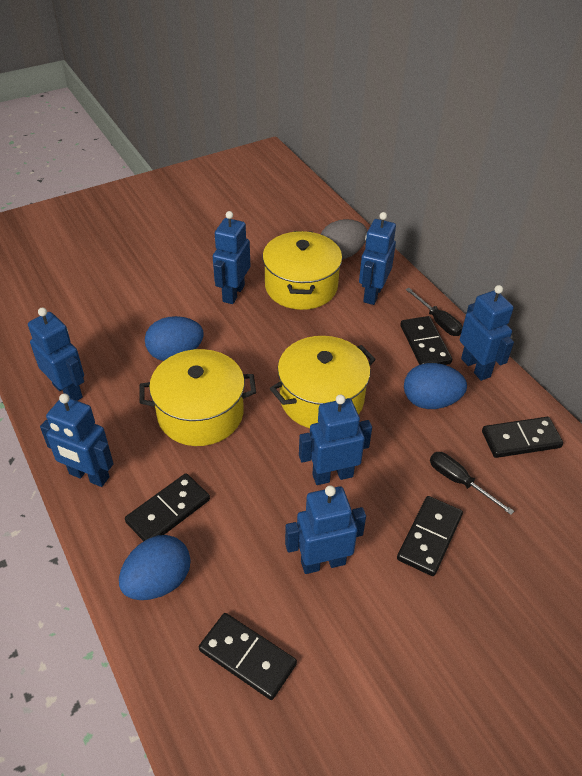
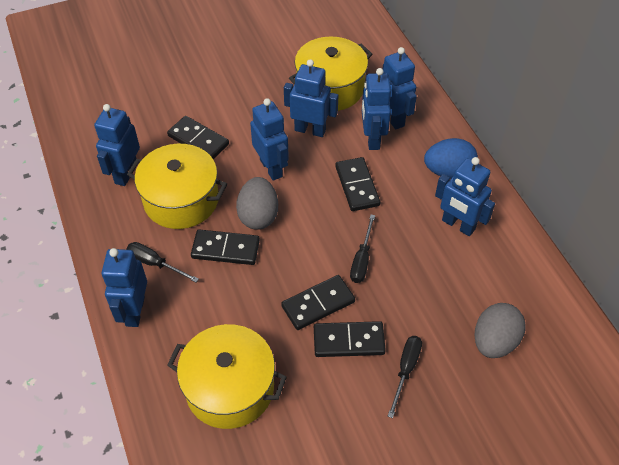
black screwdriver: 2 -> 3
blue egg: 3 -> 1
grey egg: 1 -> 2

